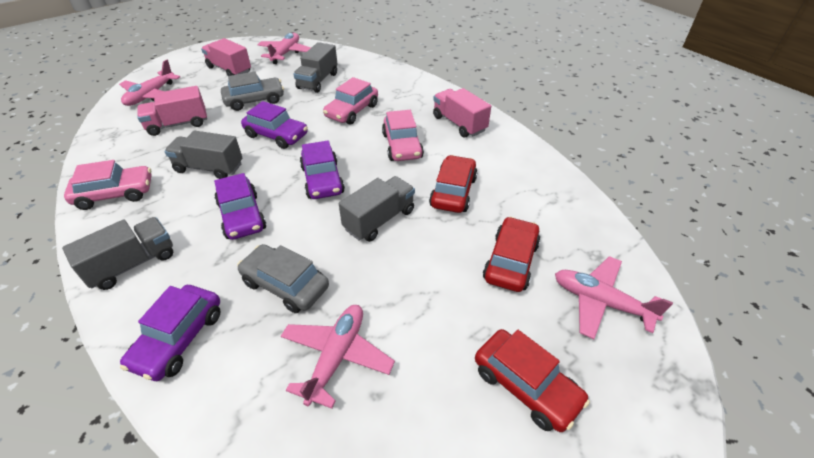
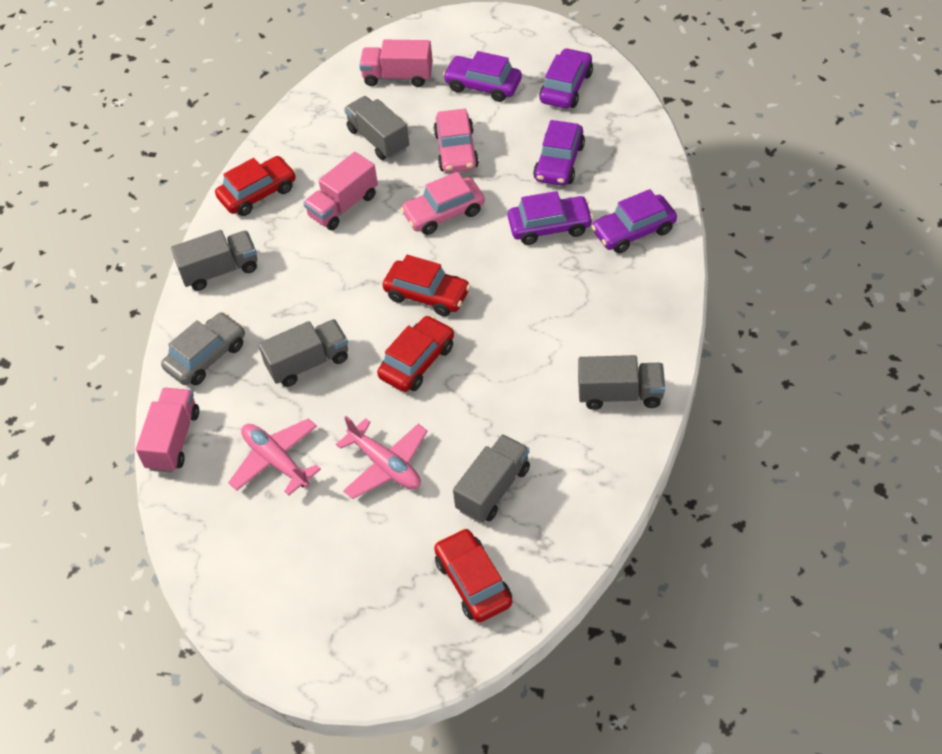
grey car: 2 -> 1
grey truck: 4 -> 5
pink car: 3 -> 2
pink plane: 4 -> 2
purple car: 4 -> 5
red car: 3 -> 4

